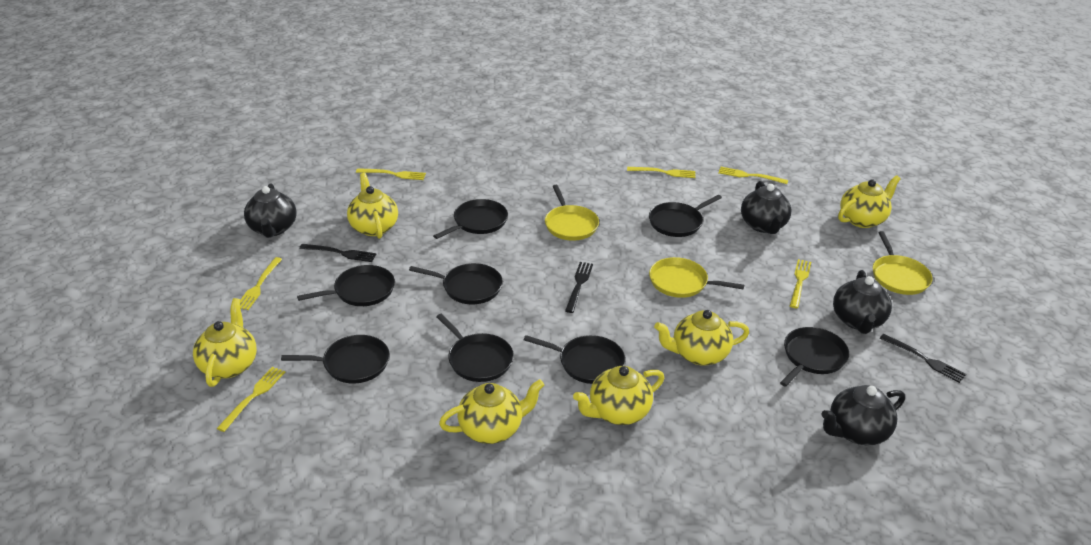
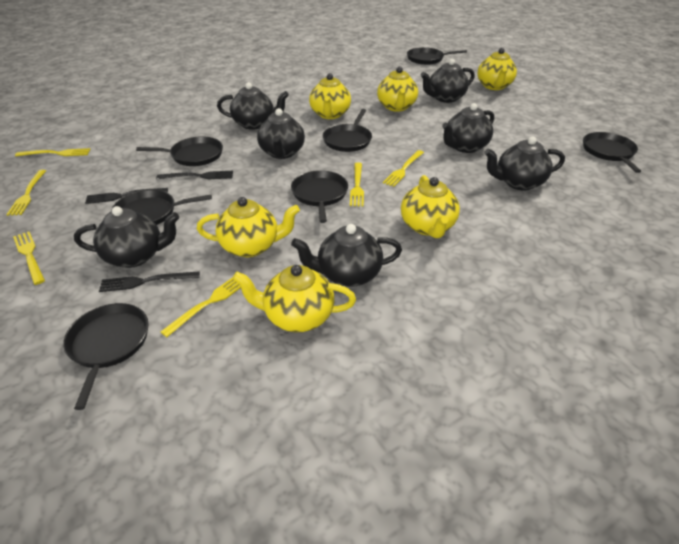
black pan: 8 -> 7
black teapot: 4 -> 7
yellow pan: 3 -> 0

